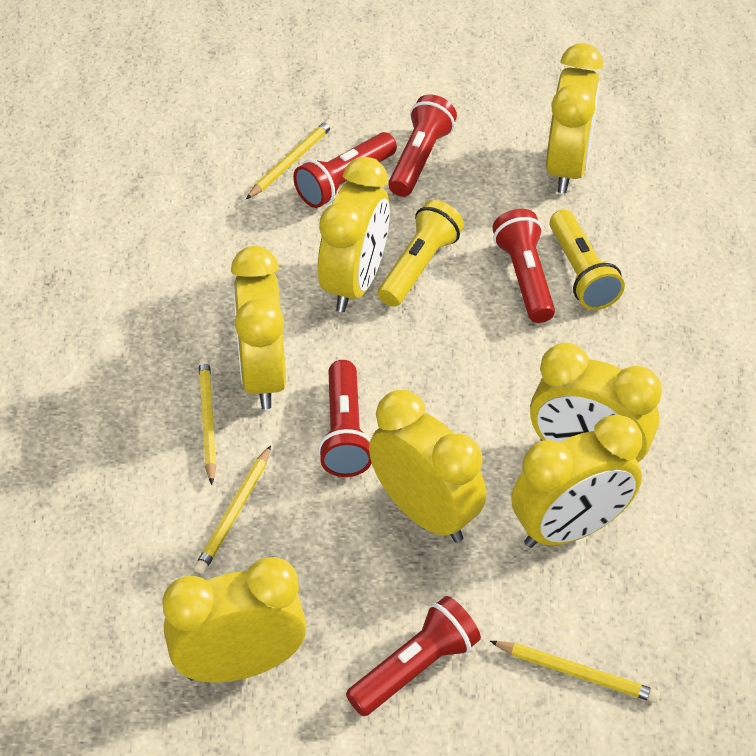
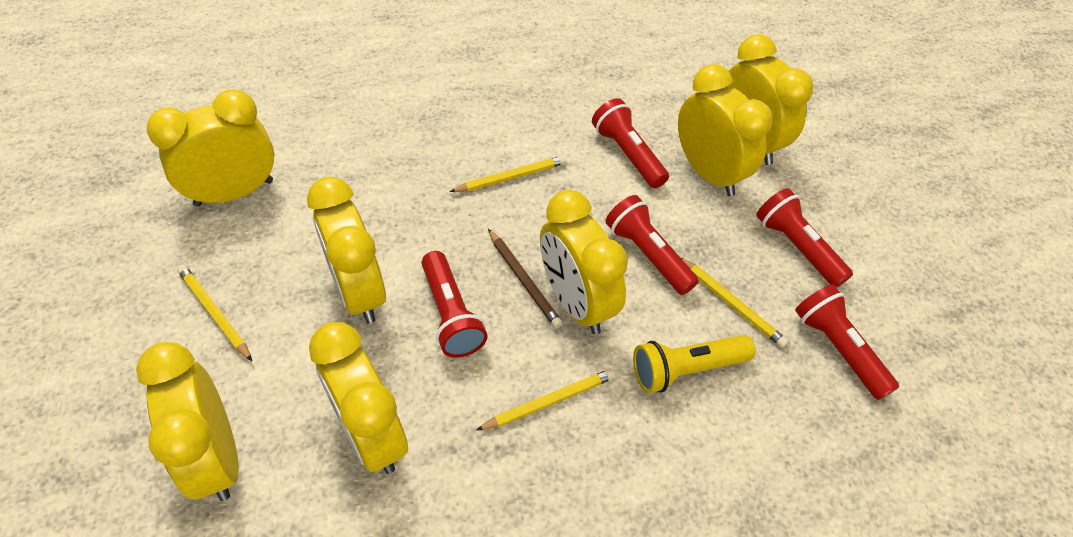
brown pencil: 0 -> 1
yellow flashlight: 2 -> 1

